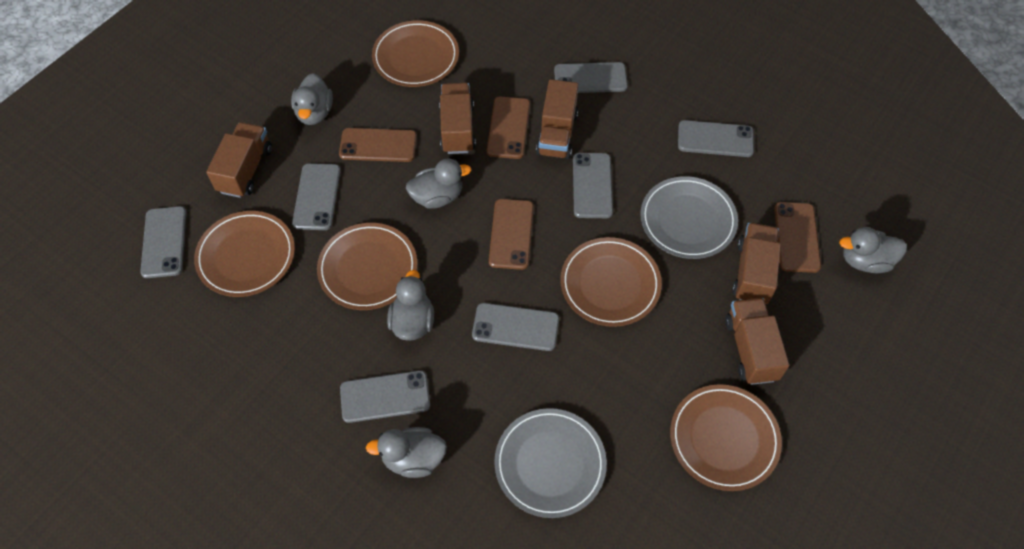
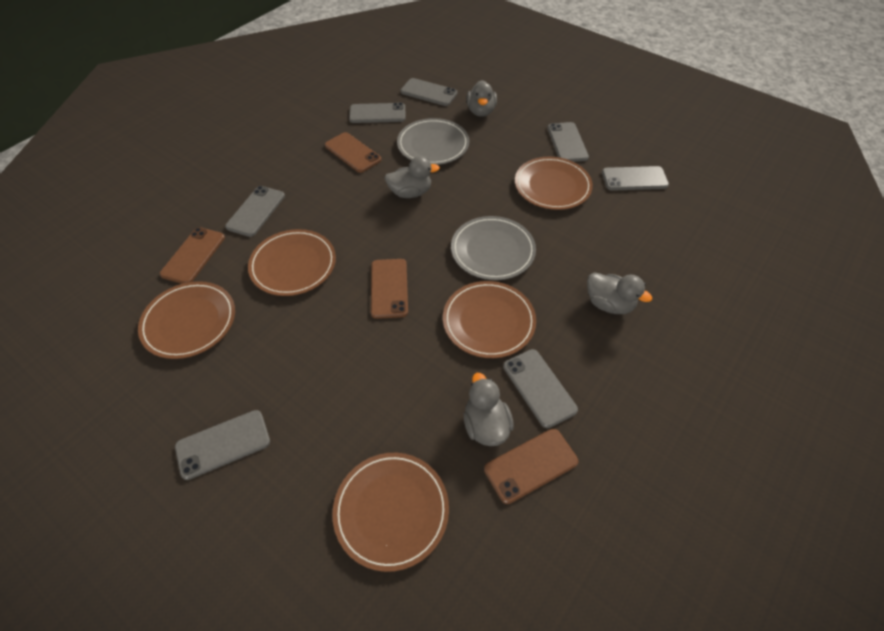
brown truck: 5 -> 0
grey duck: 5 -> 4

